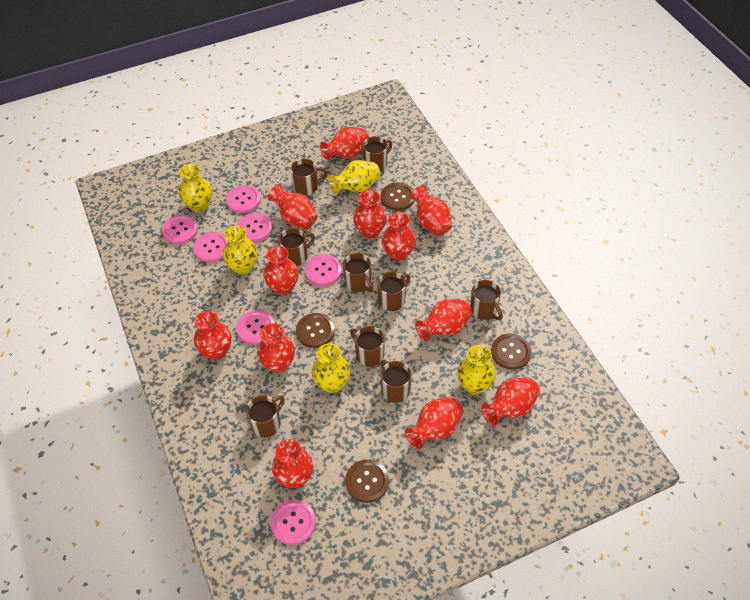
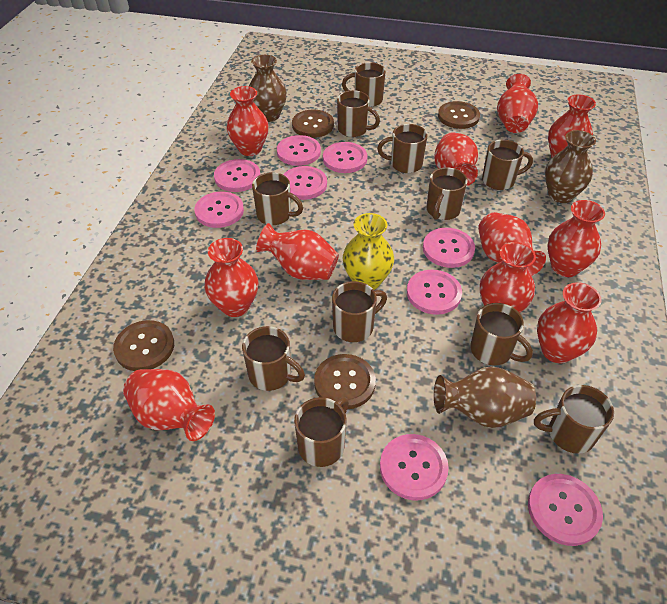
brown mug: 9 -> 11
brown vase: 0 -> 3
pink button: 7 -> 9
red vase: 12 -> 11
yellow vase: 5 -> 1

